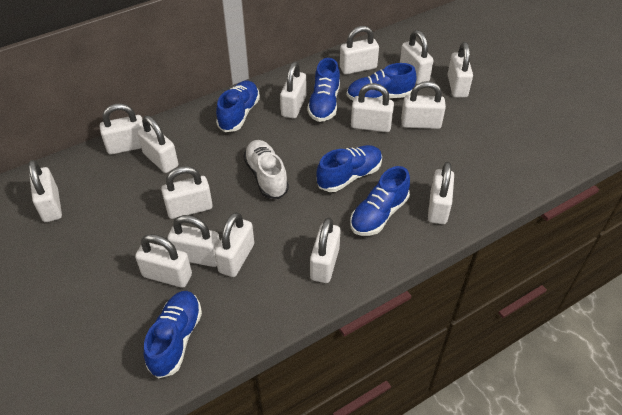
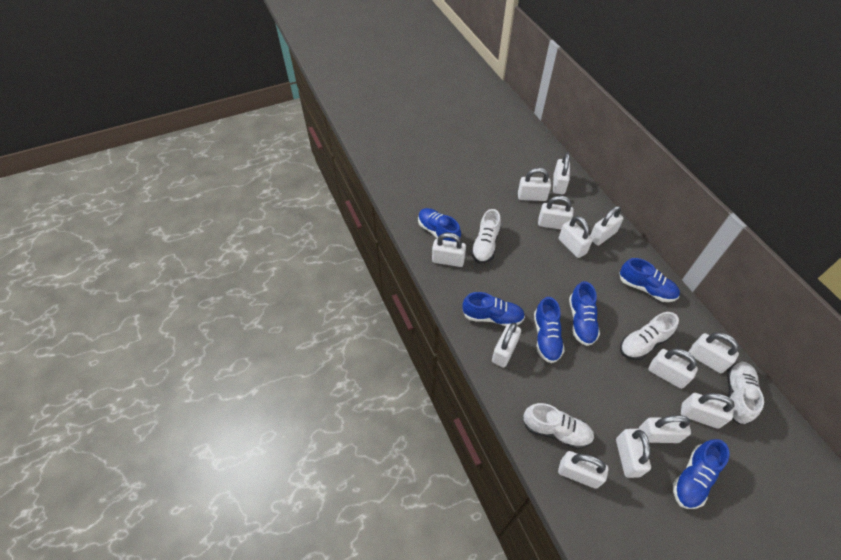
white padlock: 15 -> 13
white shoe: 1 -> 4

